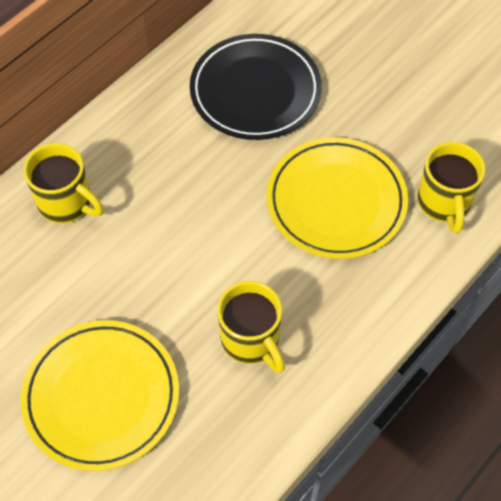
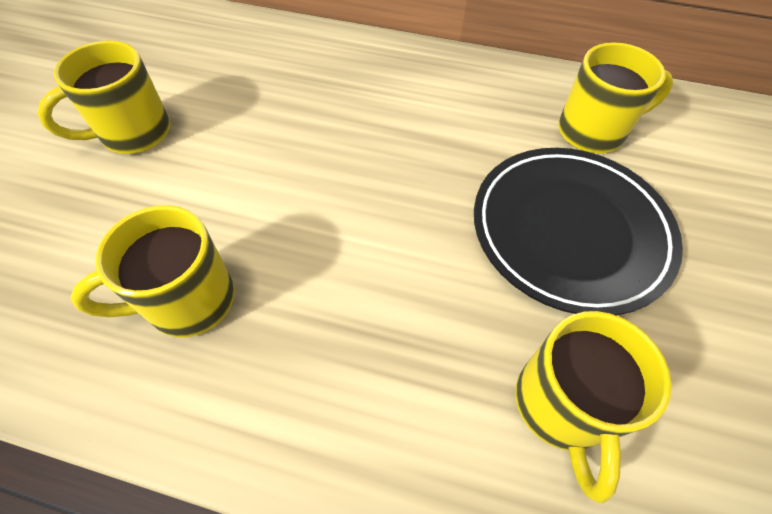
yellow mug: 3 -> 4
yellow plate: 2 -> 0

